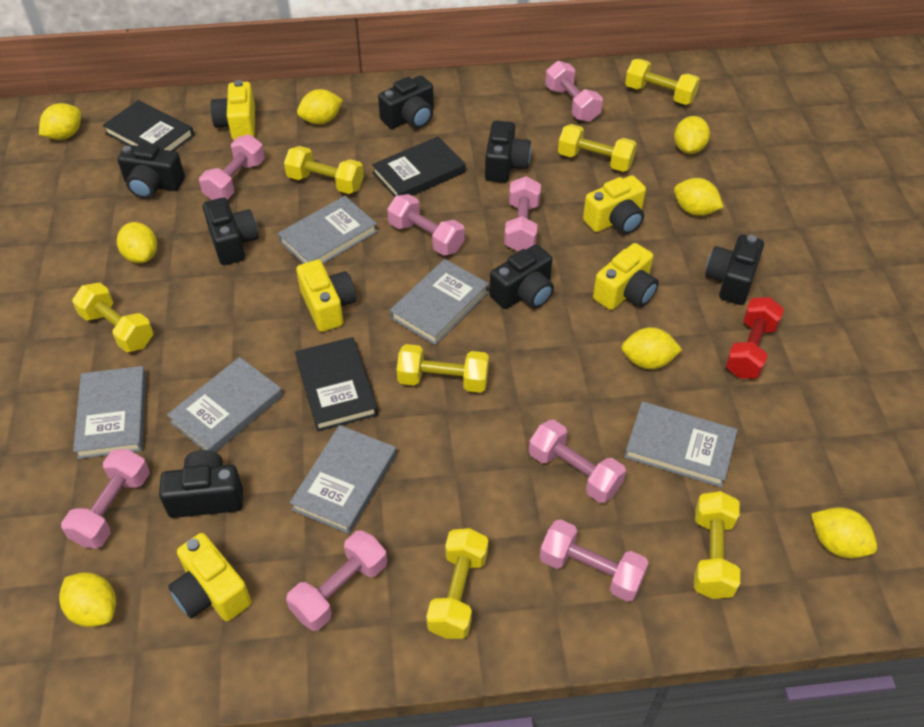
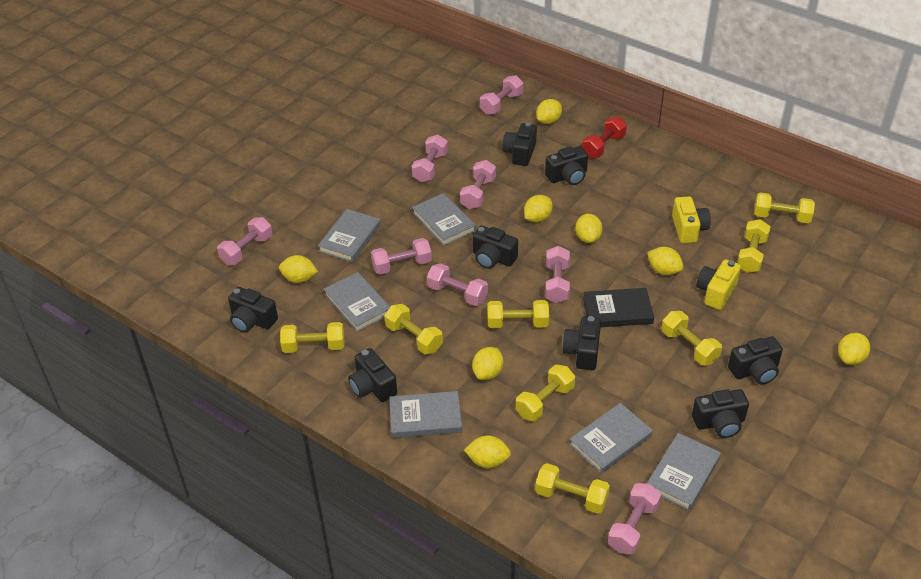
black book: 3 -> 1
black camera: 7 -> 8
yellow camera: 5 -> 2
yellow dumbbell: 7 -> 8

